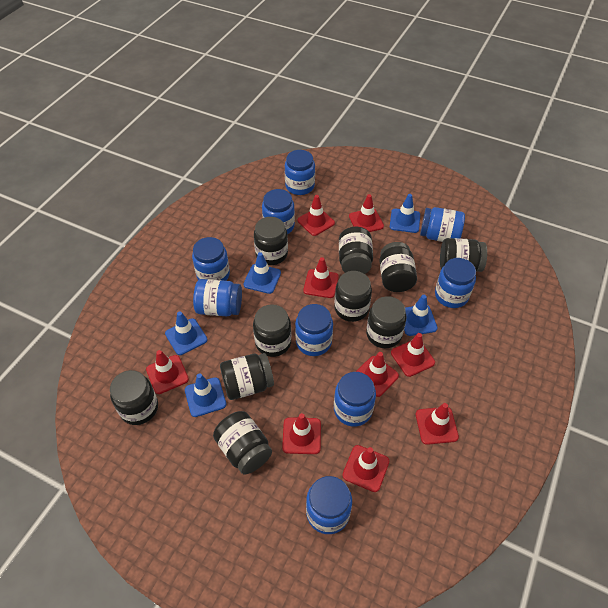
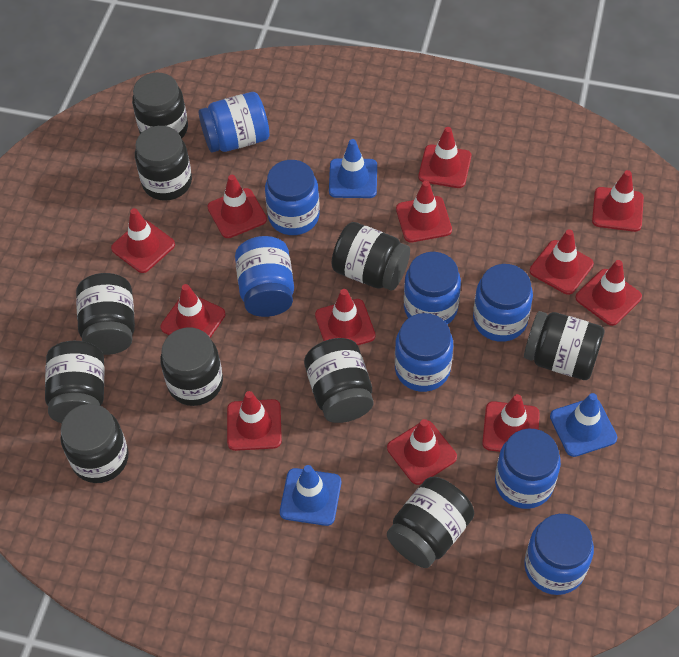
blue jar: 9 -> 8
blue traffic cone: 5 -> 3
red traffic cone: 9 -> 12

